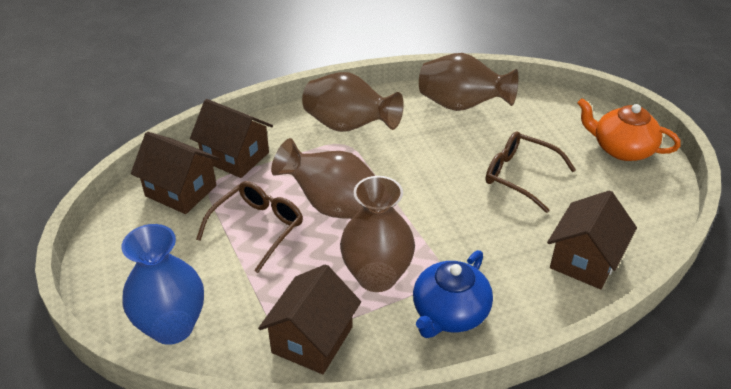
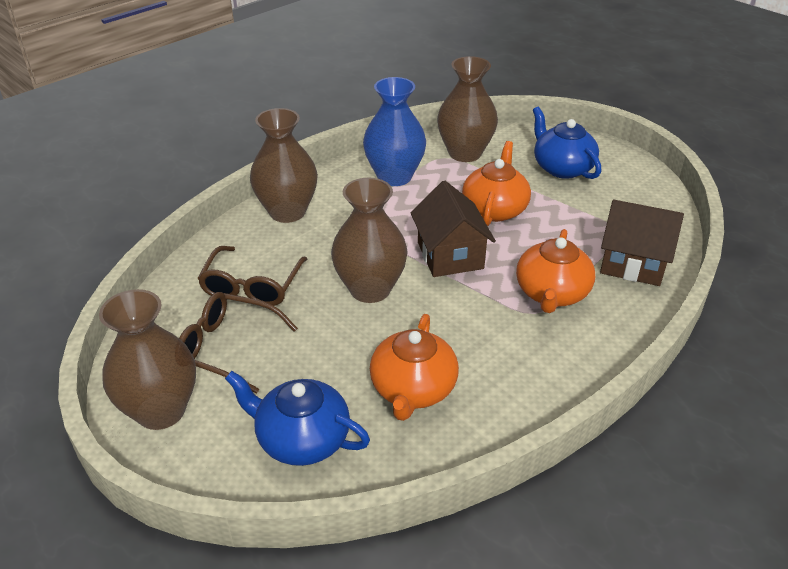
blue teapot: 1 -> 2
brown house: 4 -> 2
orange teapot: 1 -> 3

